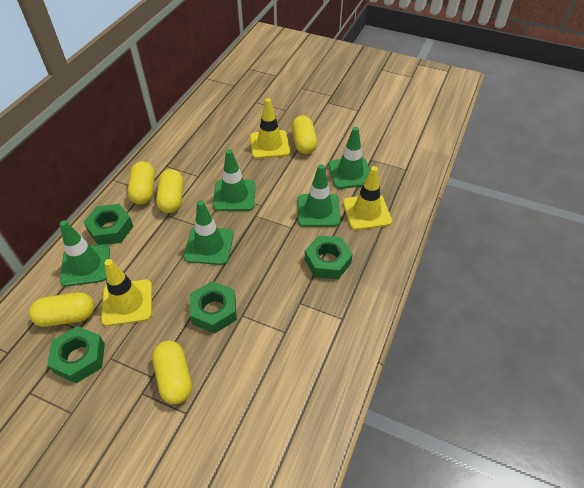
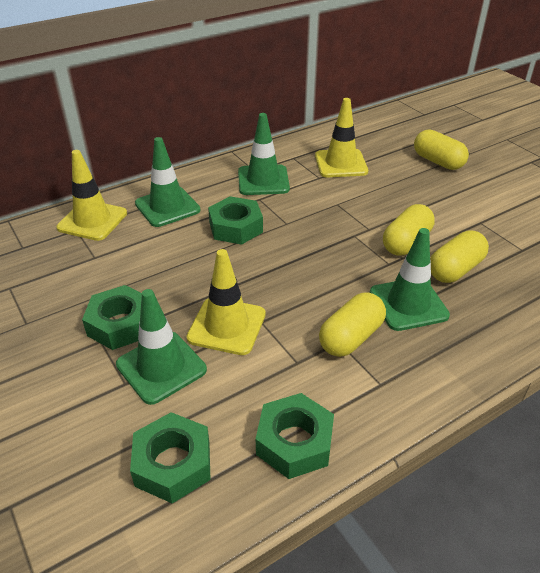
green traffic cone: 5 -> 4
yellow capsule: 5 -> 4

